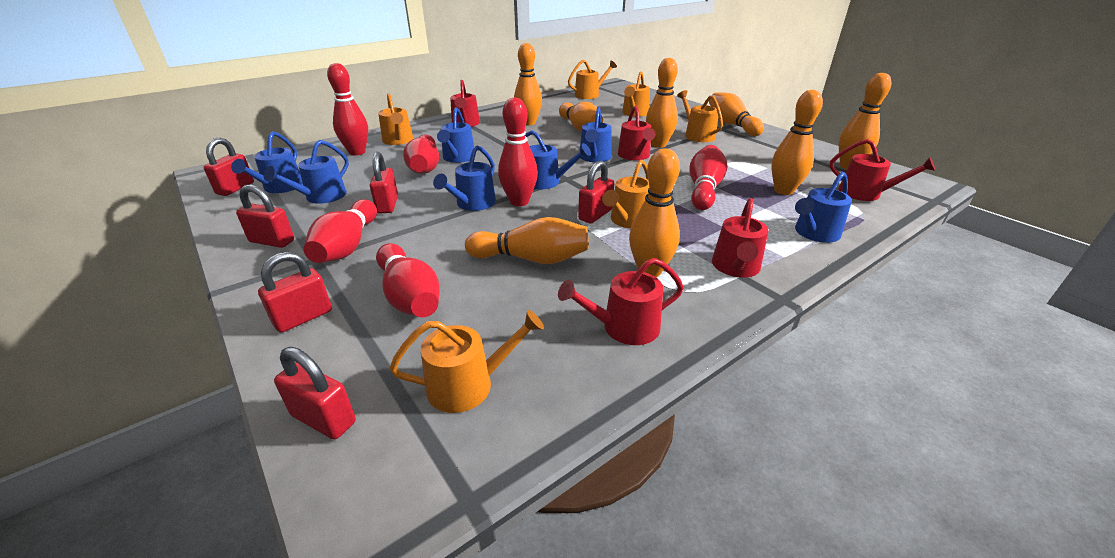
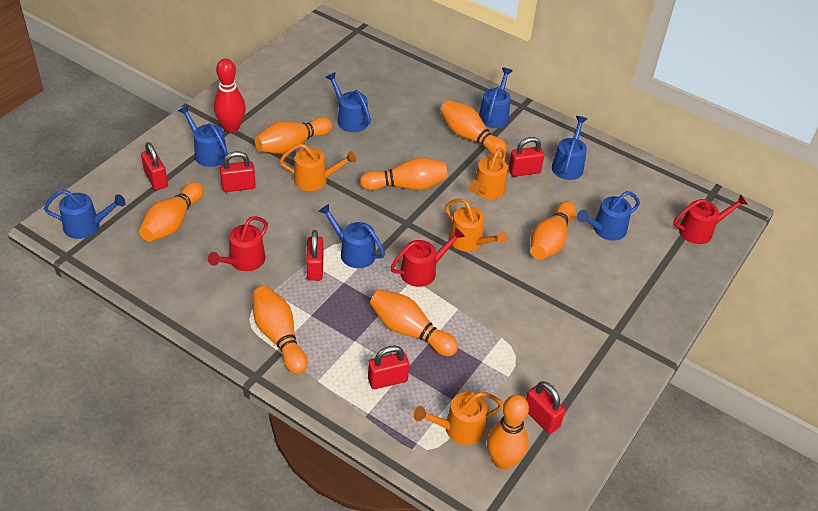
orange watering can: 6 -> 4
red bowling pin: 6 -> 1
red watering can: 5 -> 3

